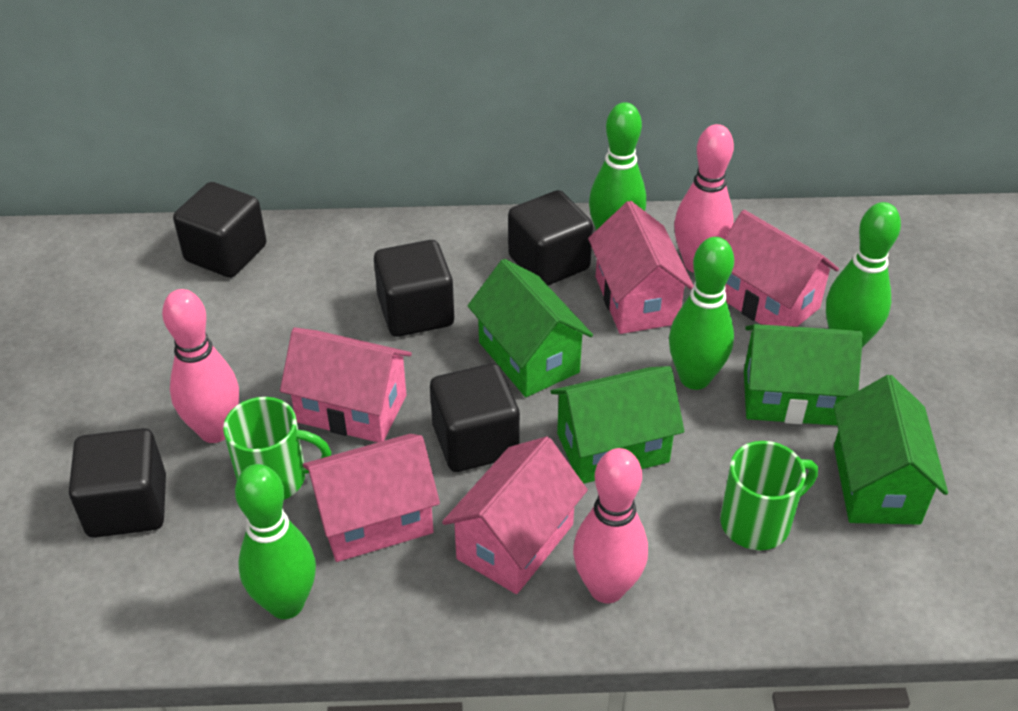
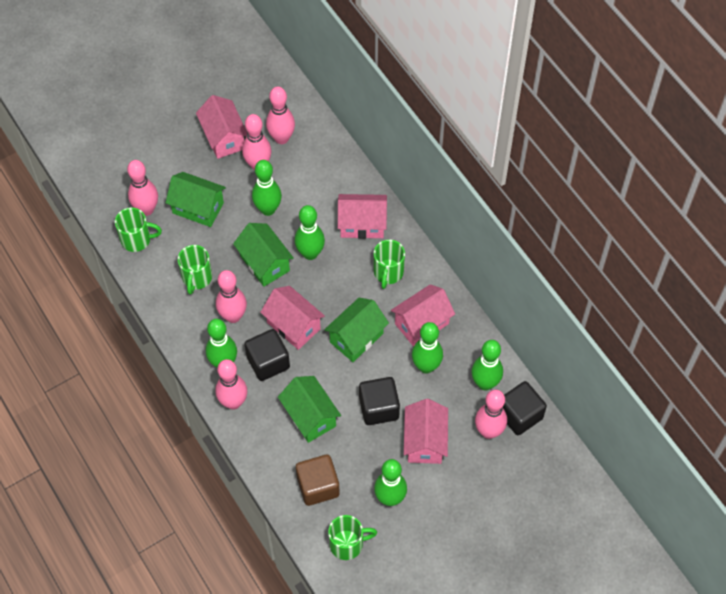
black cube: 5 -> 3
brown cube: 0 -> 1
green bowling pin: 4 -> 6
green mug: 2 -> 4
pink bowling pin: 3 -> 6

